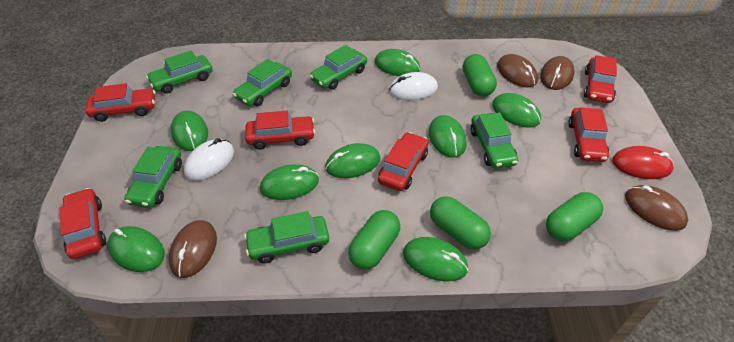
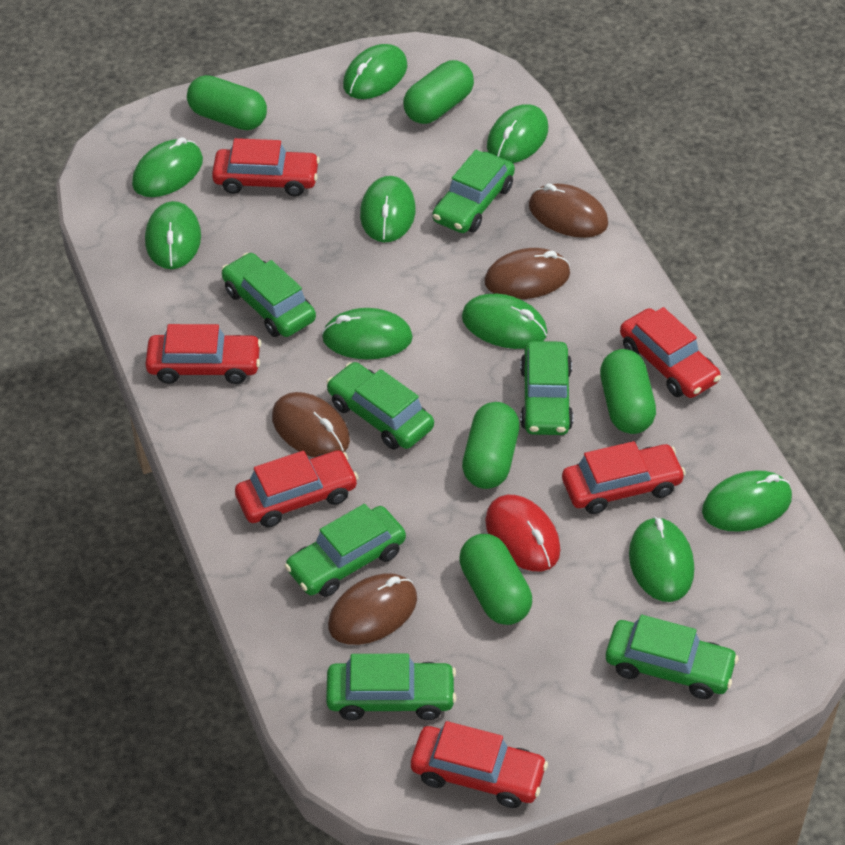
green capsule: 4 -> 5
green car: 6 -> 7
green mouse: 8 -> 9
white mouse: 2 -> 0

